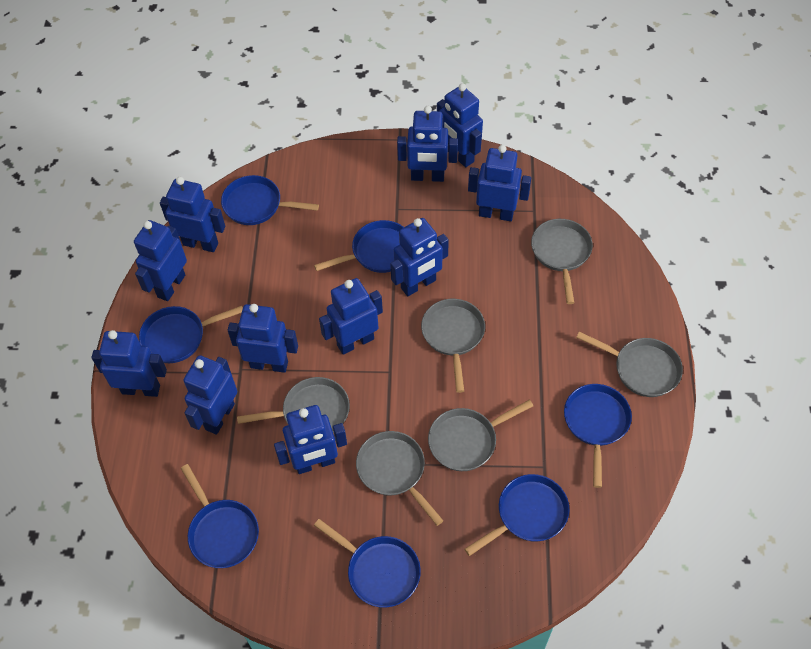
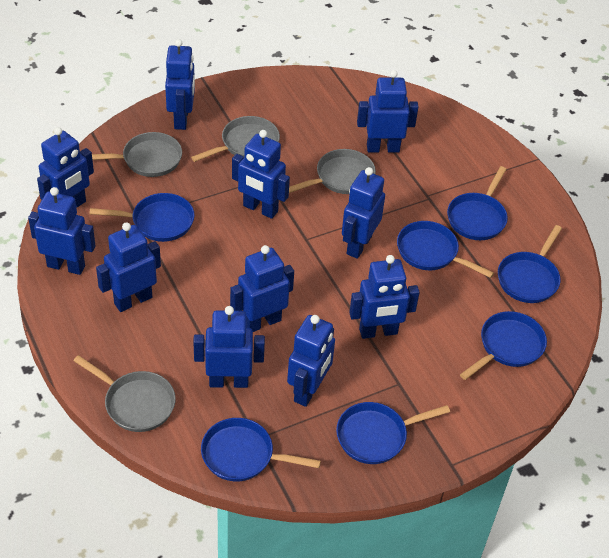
grey pan: 6 -> 4

